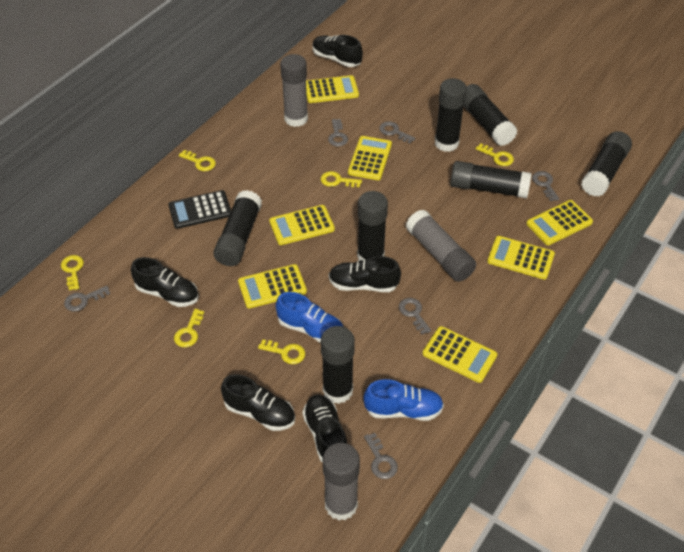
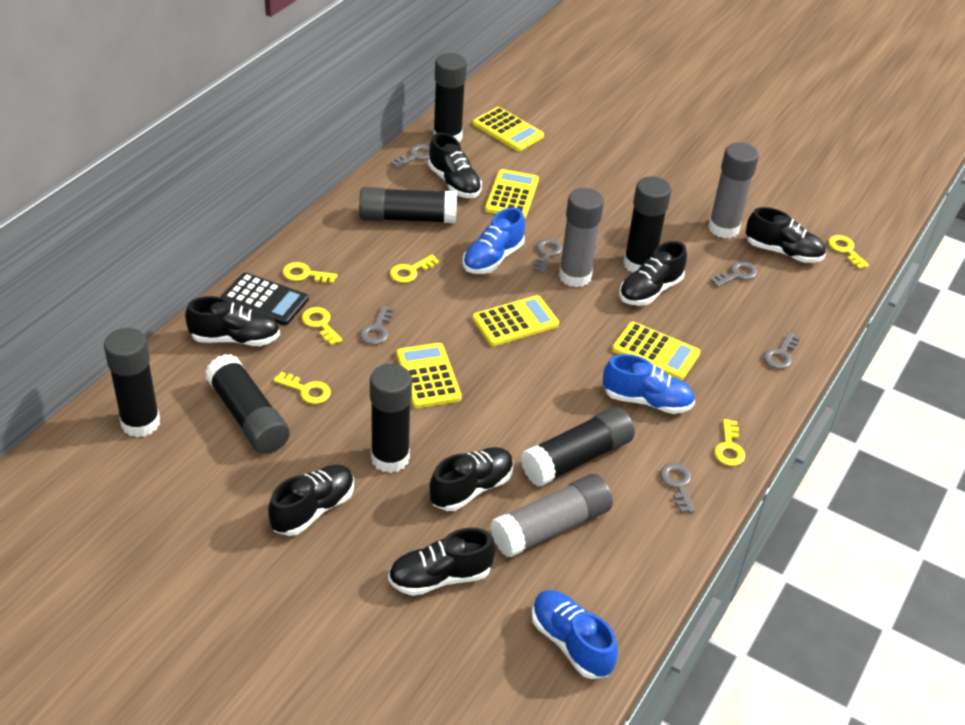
black shoe: 5 -> 7
blue shoe: 2 -> 3
yellow calculator: 7 -> 5

